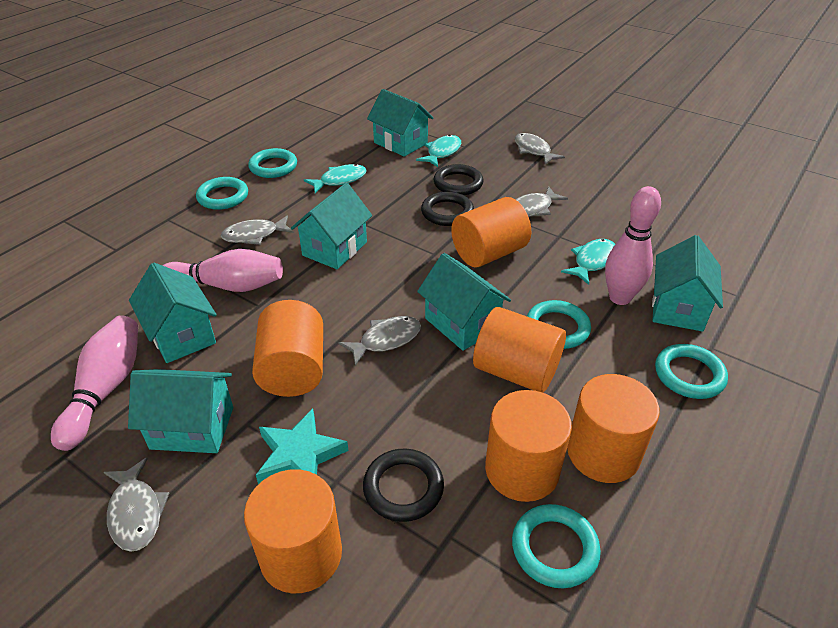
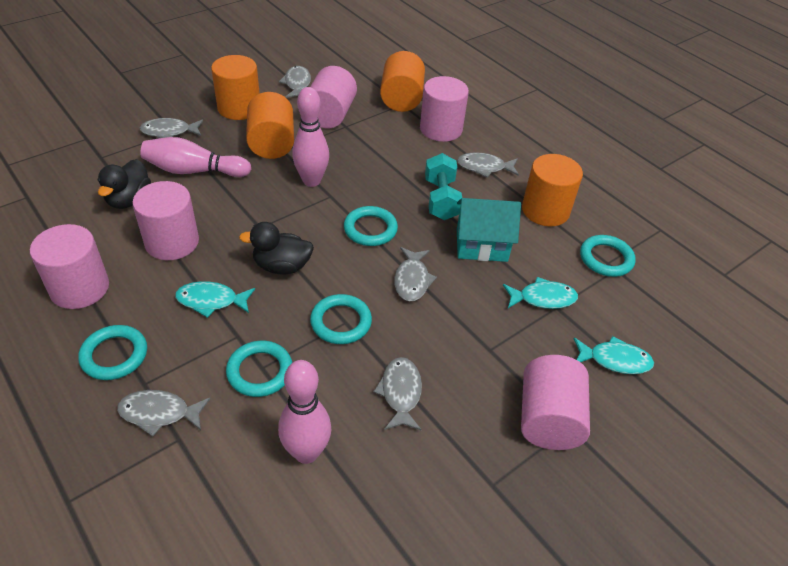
black duck: 0 -> 2
black ring: 3 -> 0
grey fish: 5 -> 6
orange cylinder: 6 -> 4
pink cylinder: 0 -> 5
turquoise dumbbell: 0 -> 1
turquoise house: 6 -> 1
turquoise star: 1 -> 0

